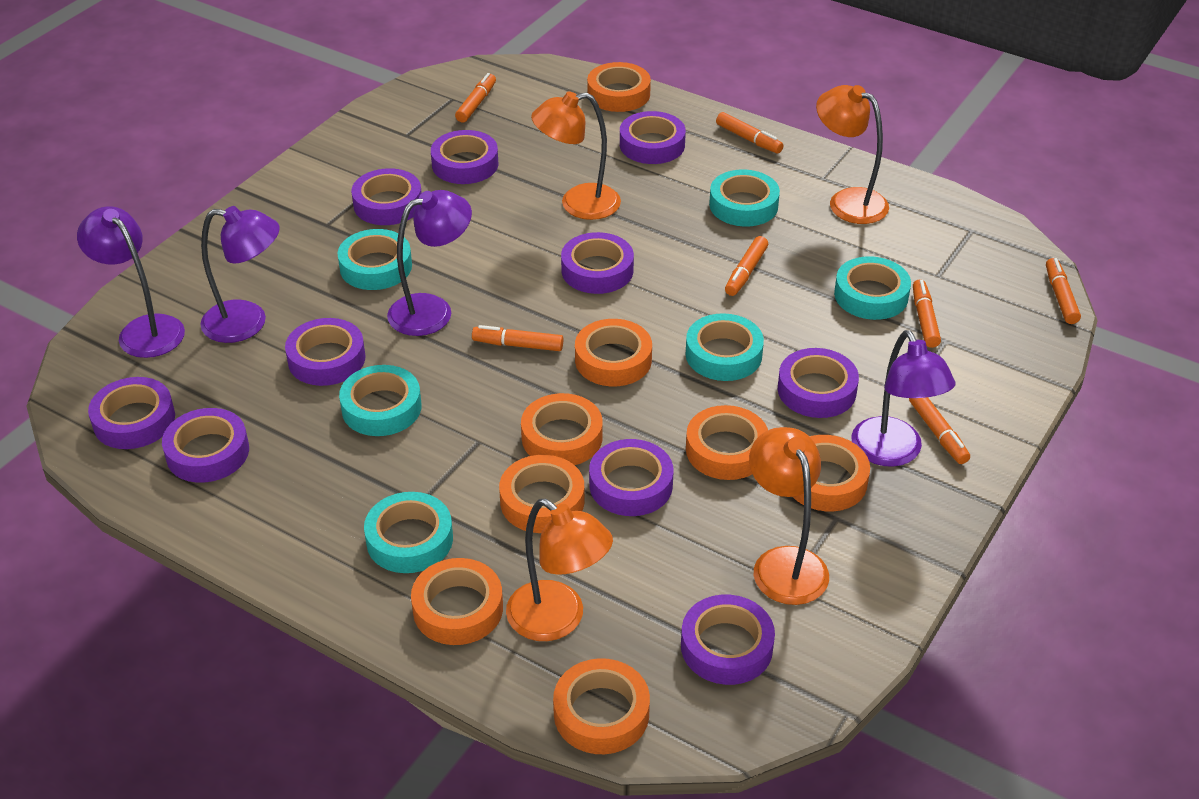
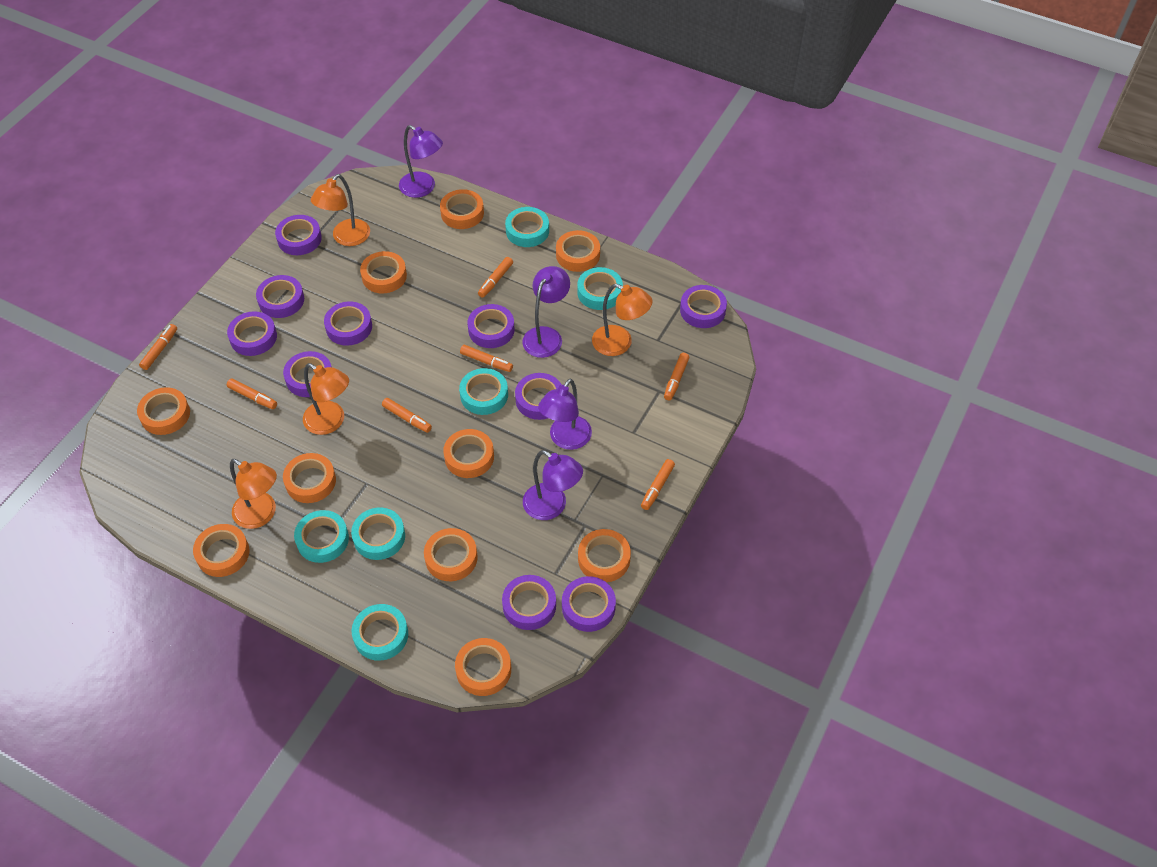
orange tape: 8 -> 10

